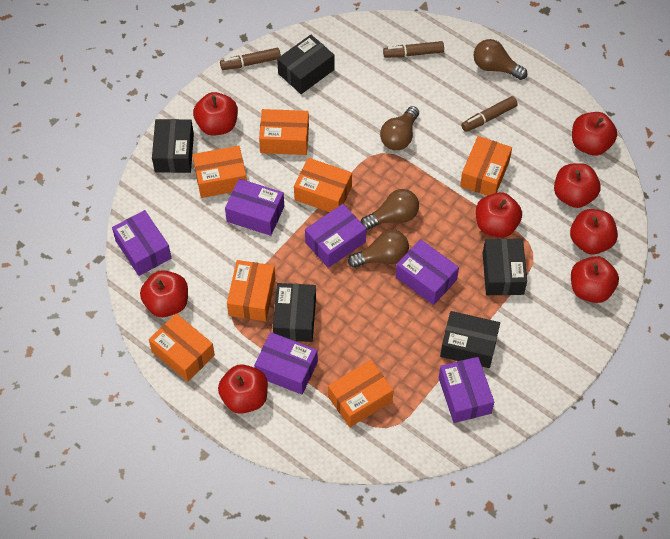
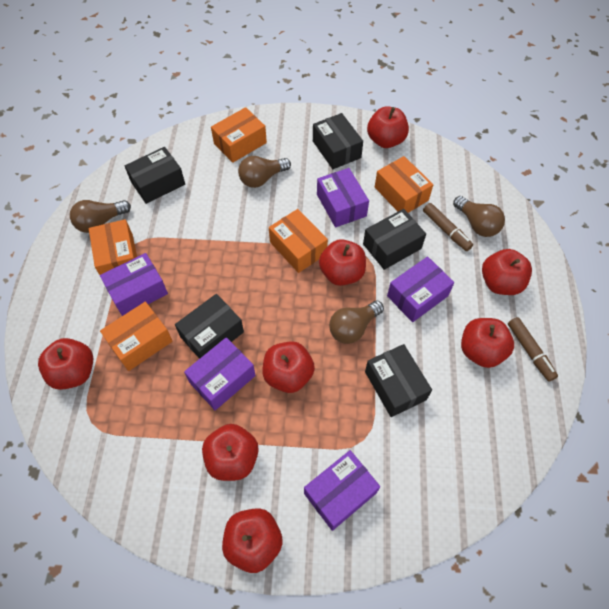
brown marker: 3 -> 2
orange box: 7 -> 5
purple box: 6 -> 5

